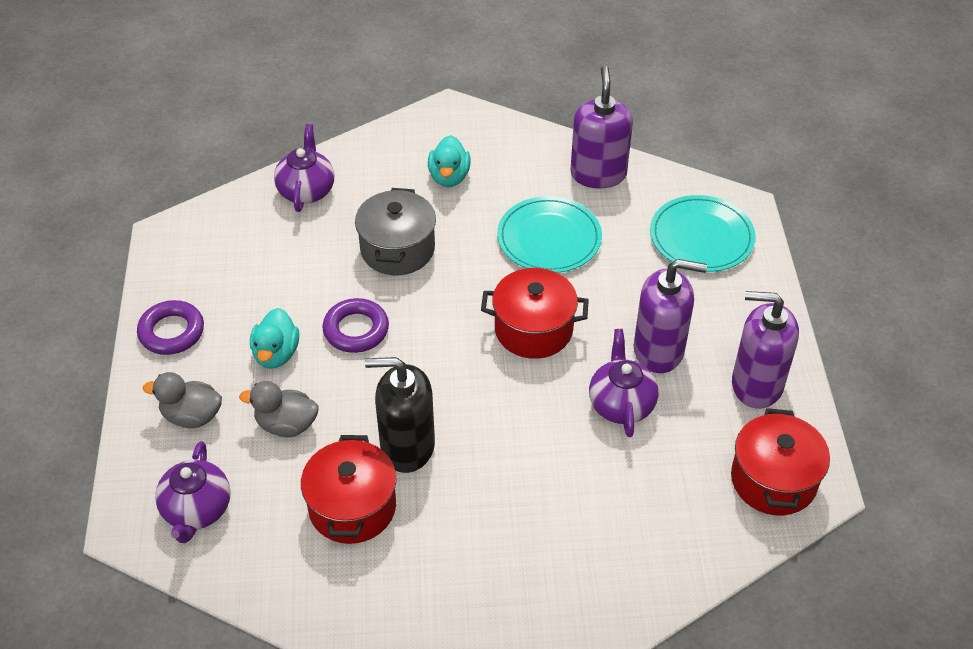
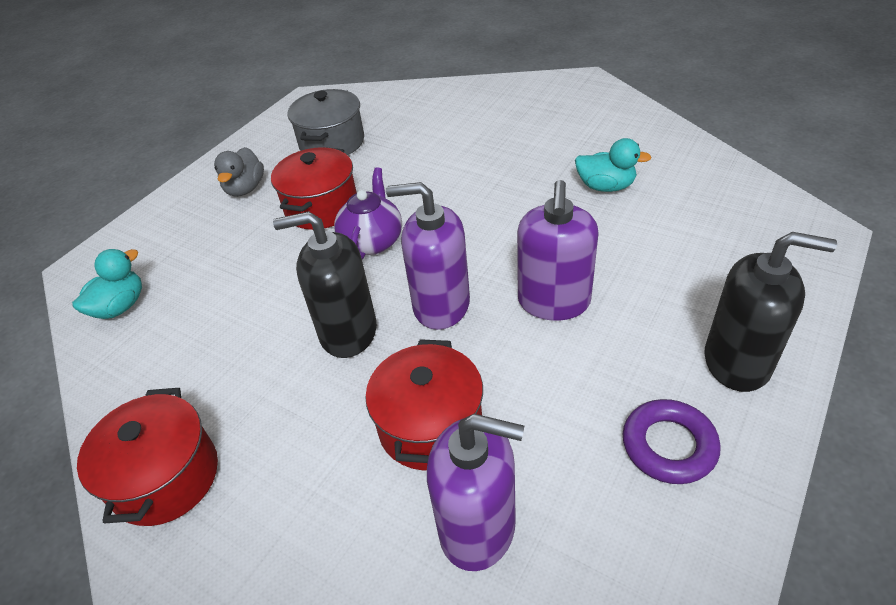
black soap dispenser: 1 -> 2
grey duck: 2 -> 1
purple ring: 2 -> 1
purple teapot: 3 -> 1
turquoise plate: 2 -> 0

